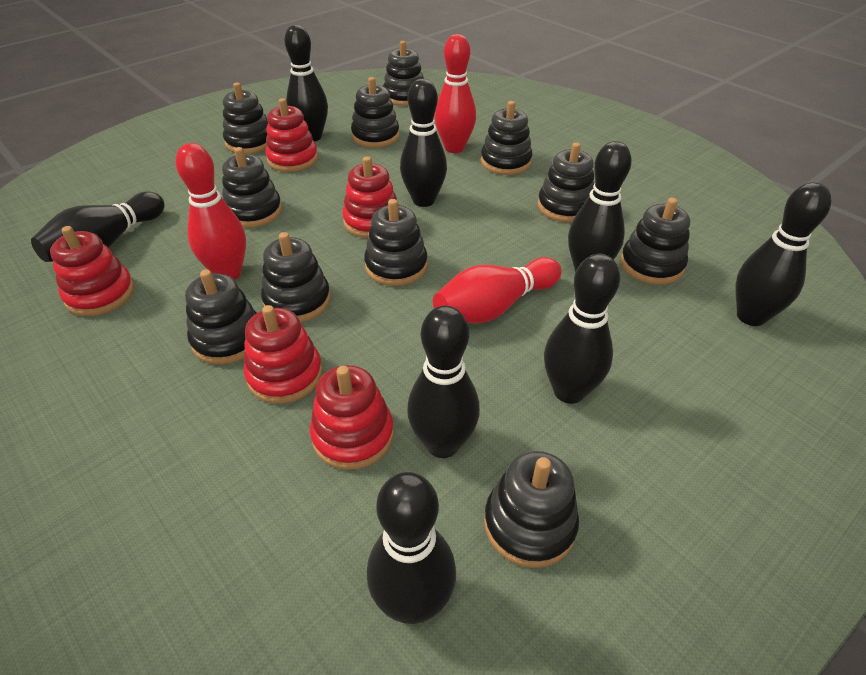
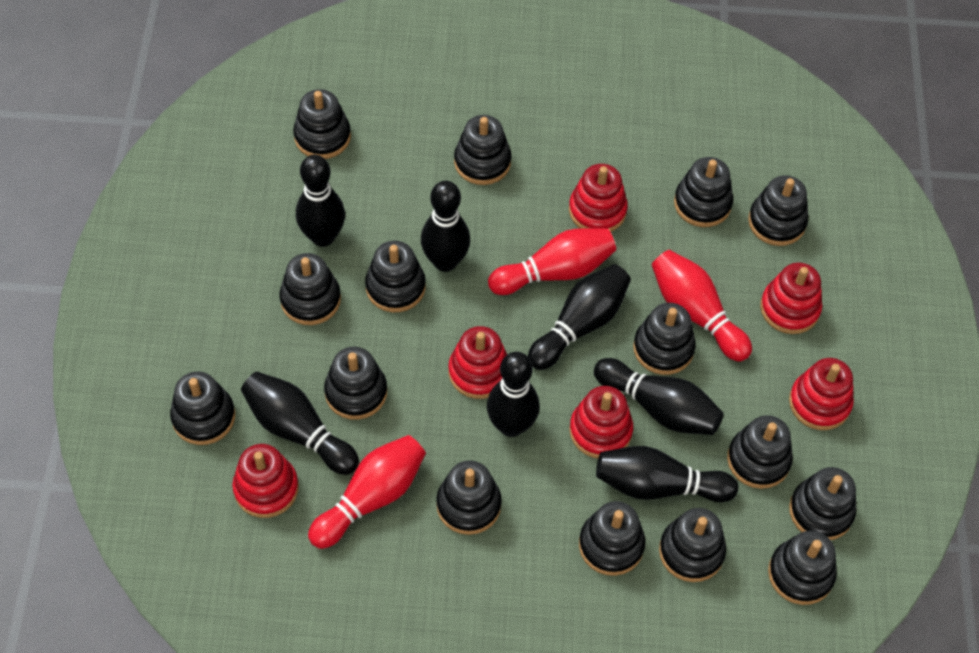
black bowling pin: 8 -> 7
black stacking toy: 11 -> 15
red stacking toy: 5 -> 6

